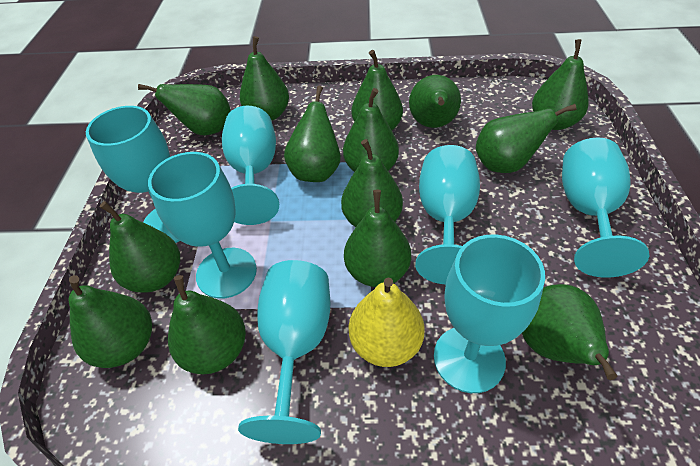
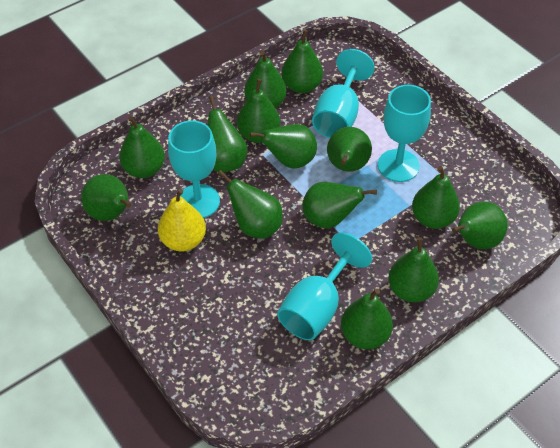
turquoise goblet: 7 -> 4

